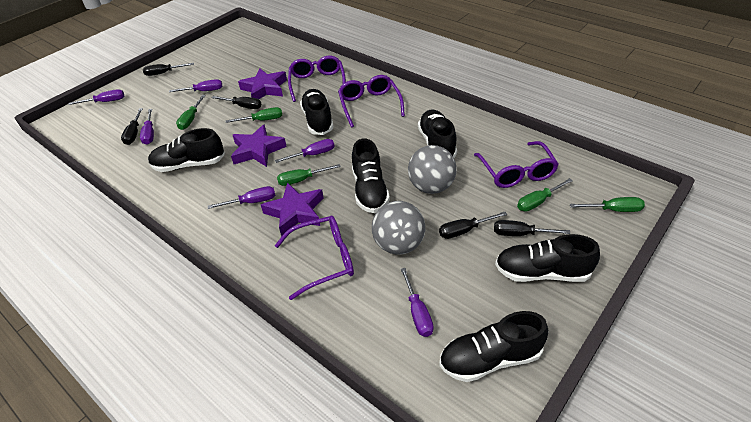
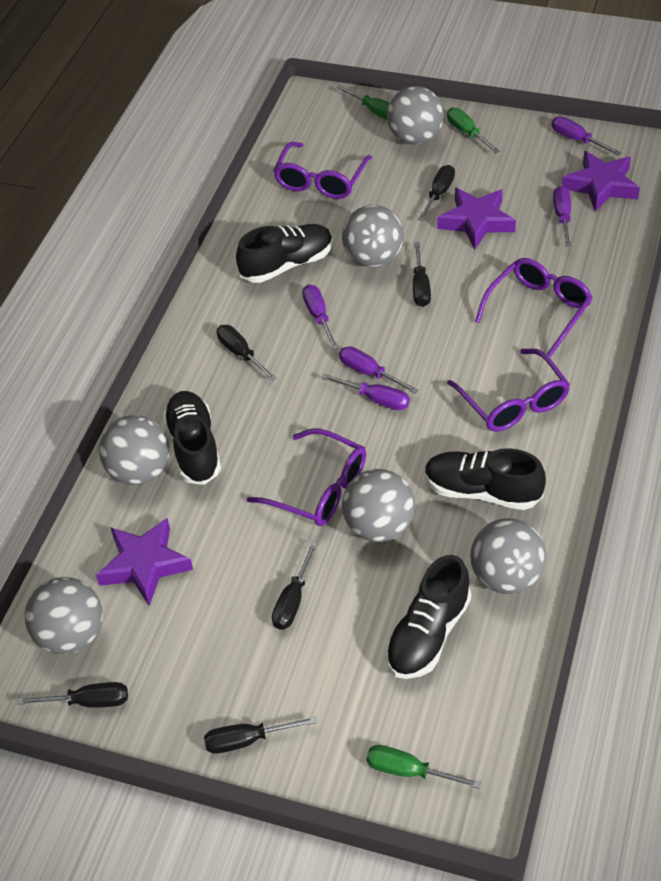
black screwdriver: 5 -> 6
black shoe: 6 -> 4
green screwdriver: 5 -> 3
grey ball: 2 -> 6
purple screwdriver: 6 -> 5

